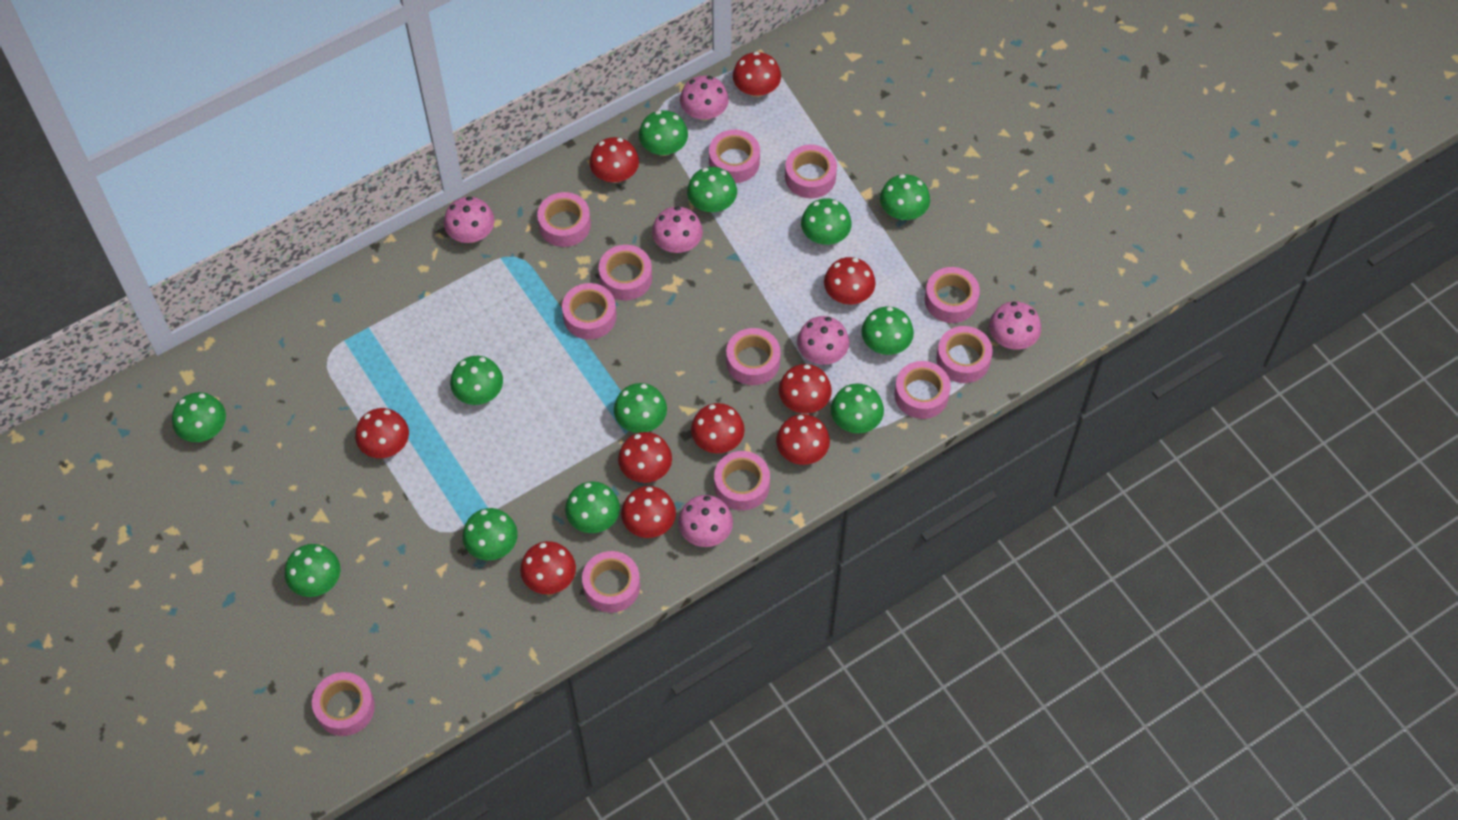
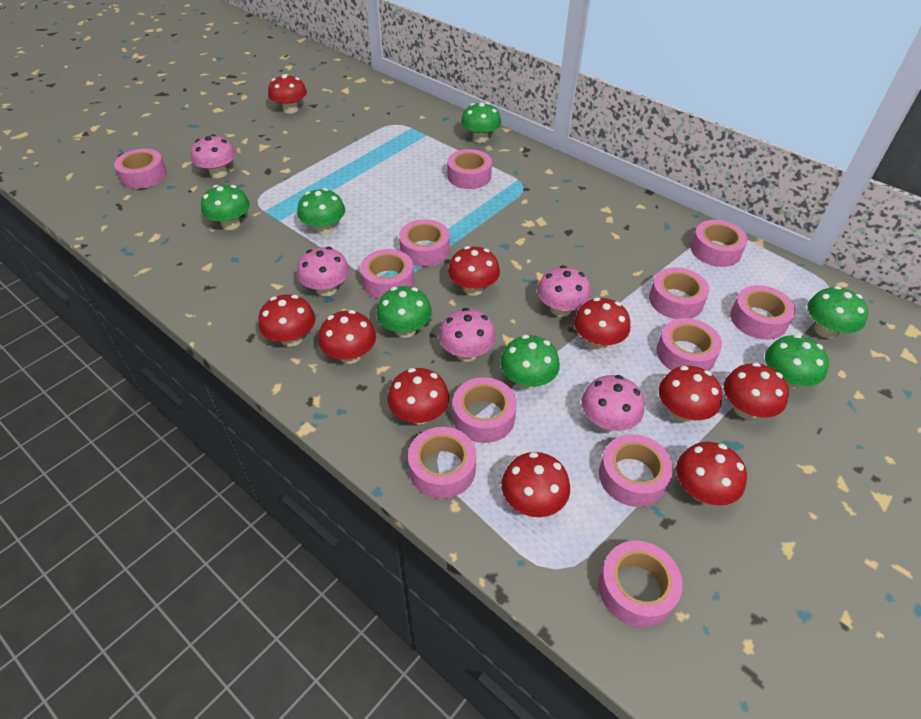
green mushroom: 12 -> 7
pink mushroom: 6 -> 5

